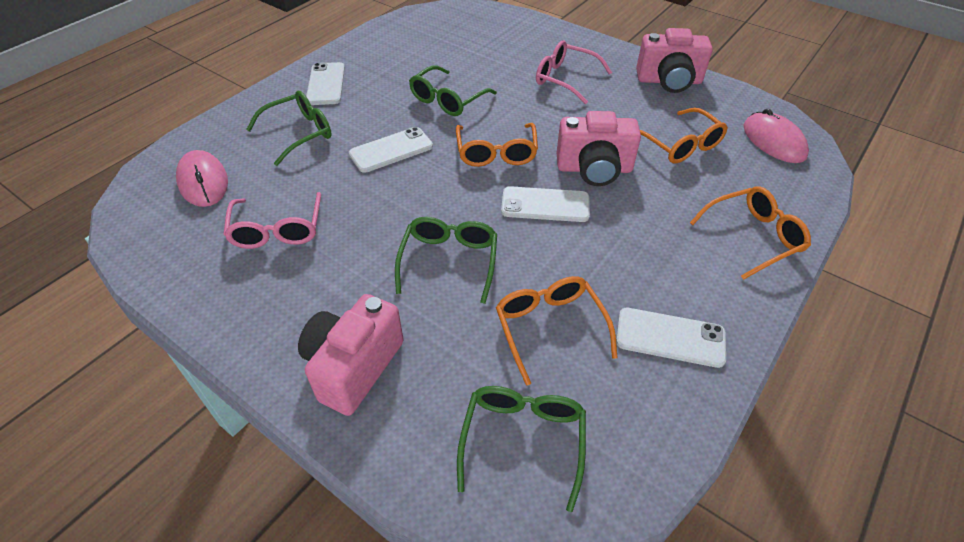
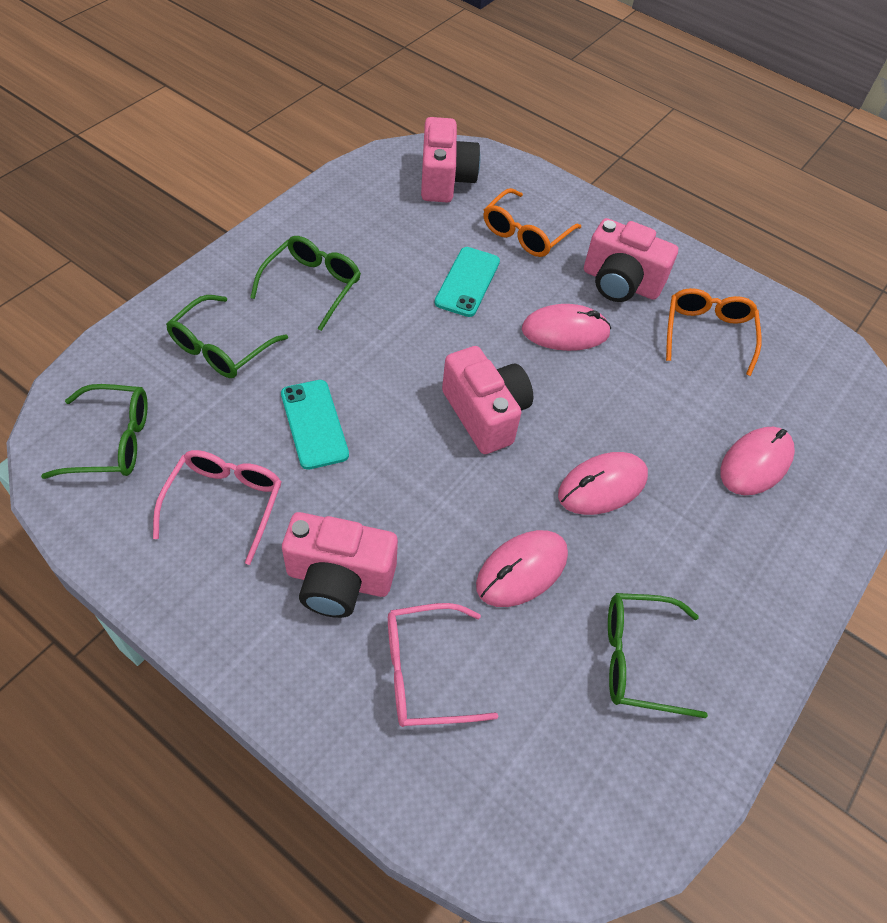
orange glasses: 4 -> 2
pink camera: 3 -> 4
pink mouse: 2 -> 4
turquoise phone: 0 -> 2
white phone: 4 -> 0

